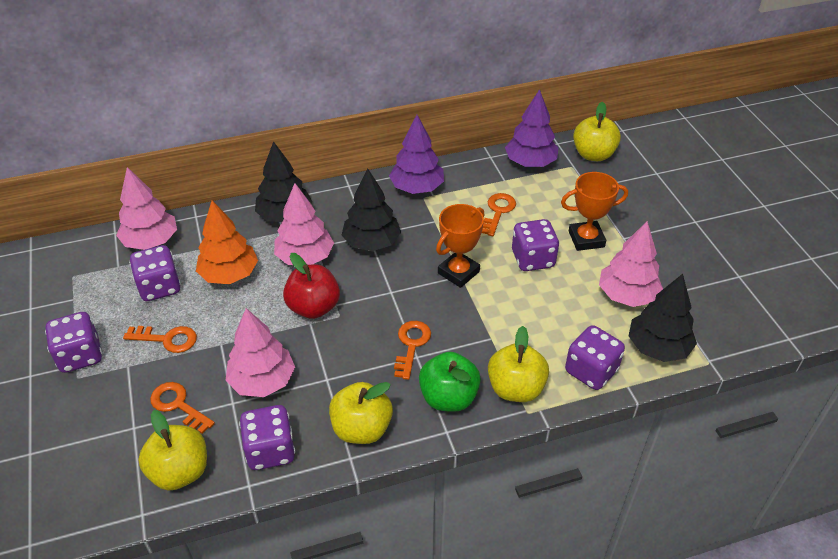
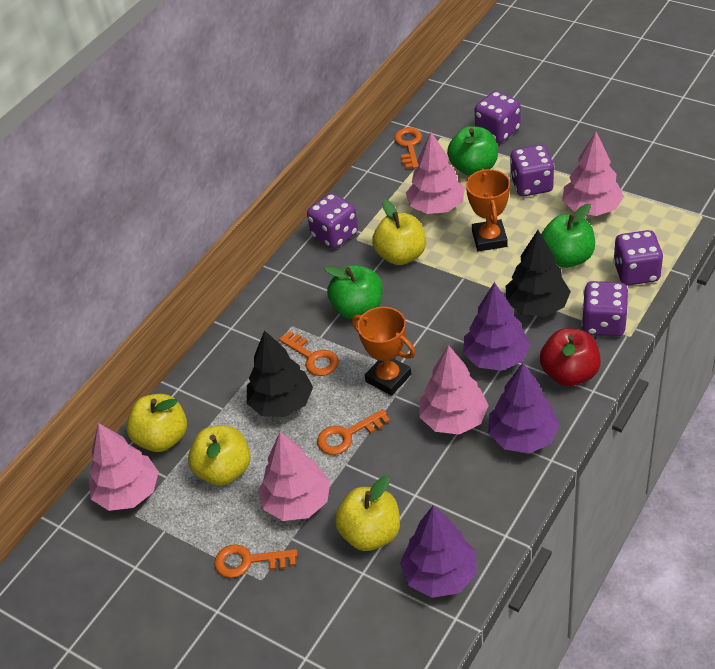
black tree: 3 -> 2
green apple: 1 -> 3
orange tree: 1 -> 0
pink tree: 4 -> 5
purple tree: 2 -> 3

